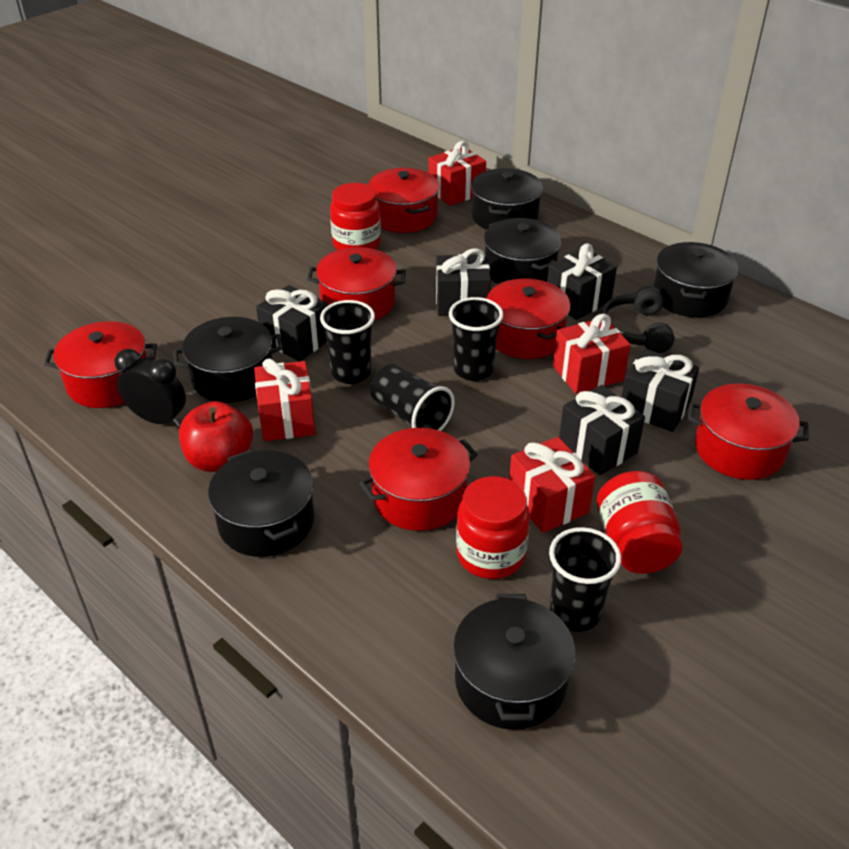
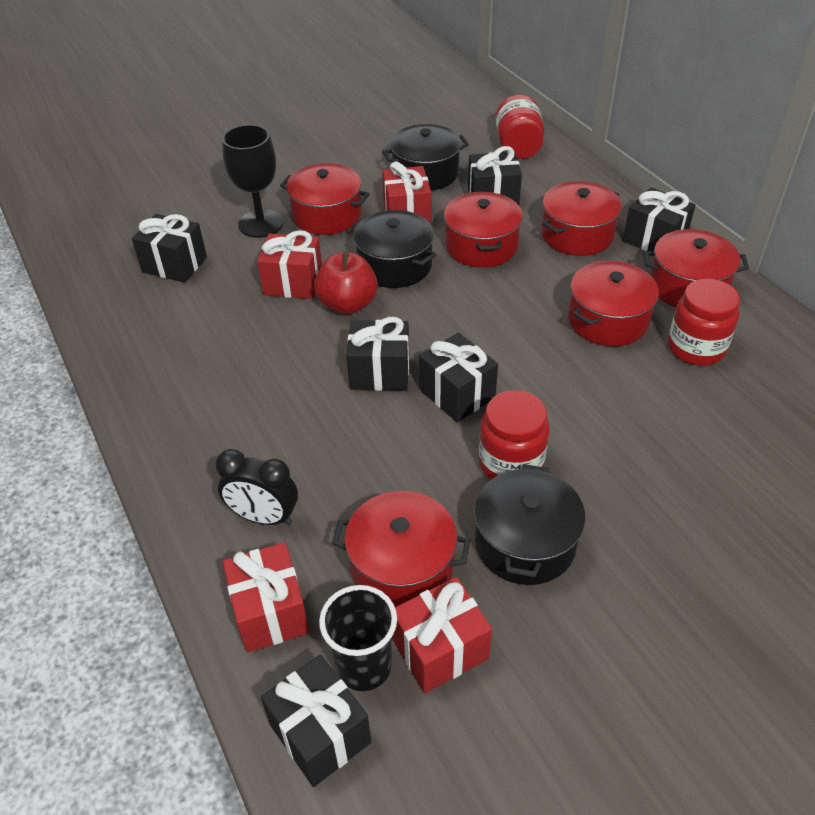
black cup: 4 -> 1
black gift: 5 -> 6
black goblet: 0 -> 1
black headphones: 1 -> 0
black pot: 6 -> 3

